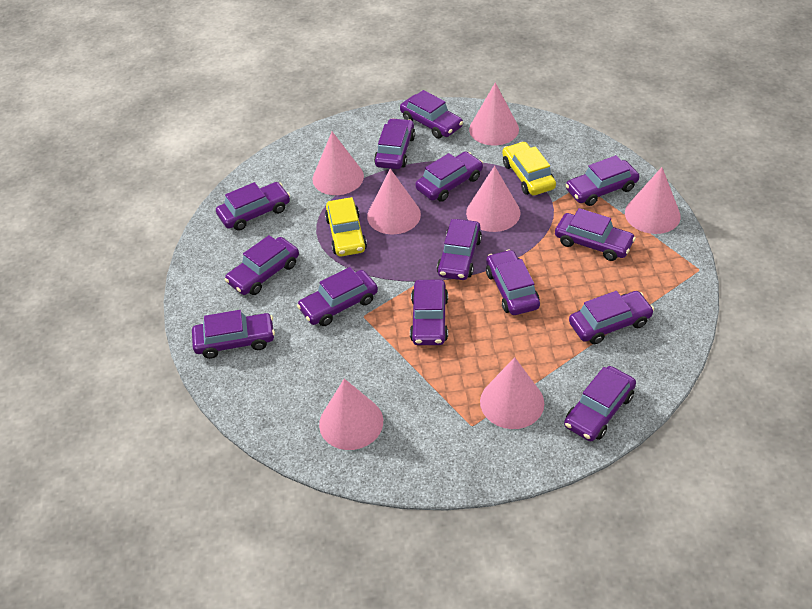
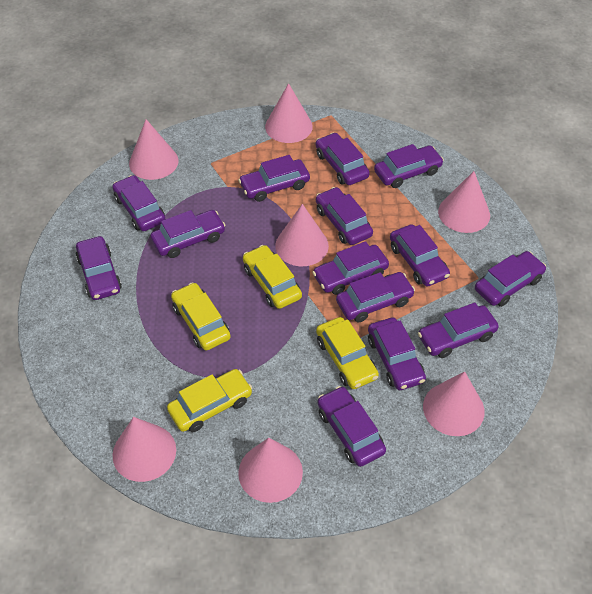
yellow car: 2 -> 4

